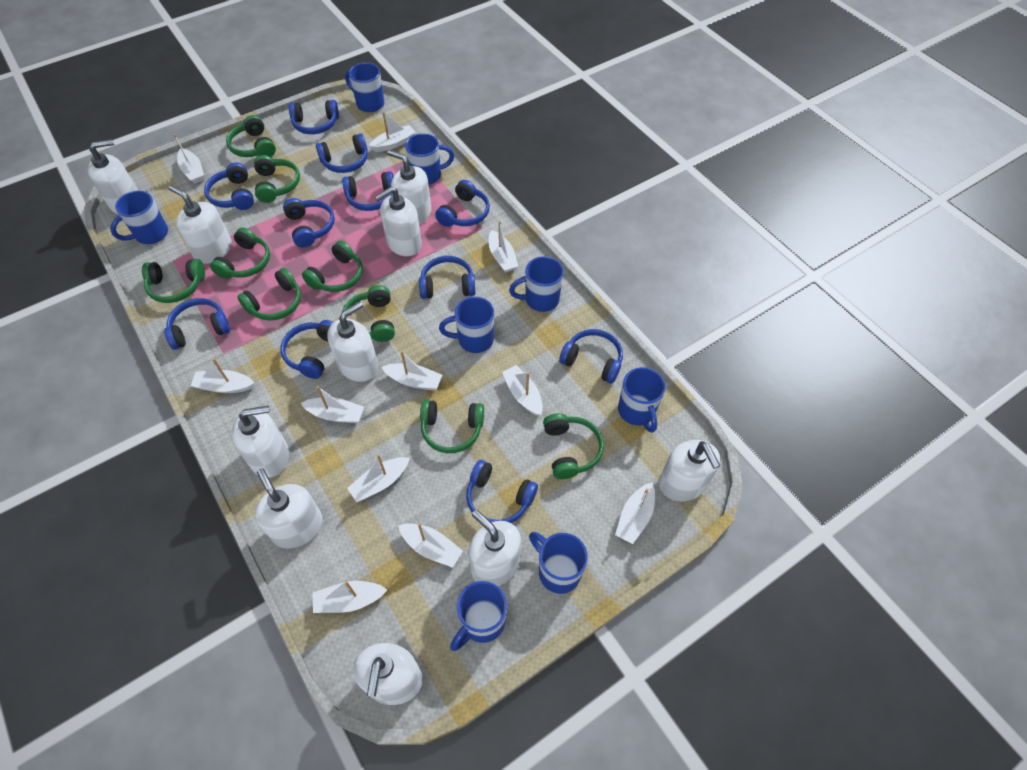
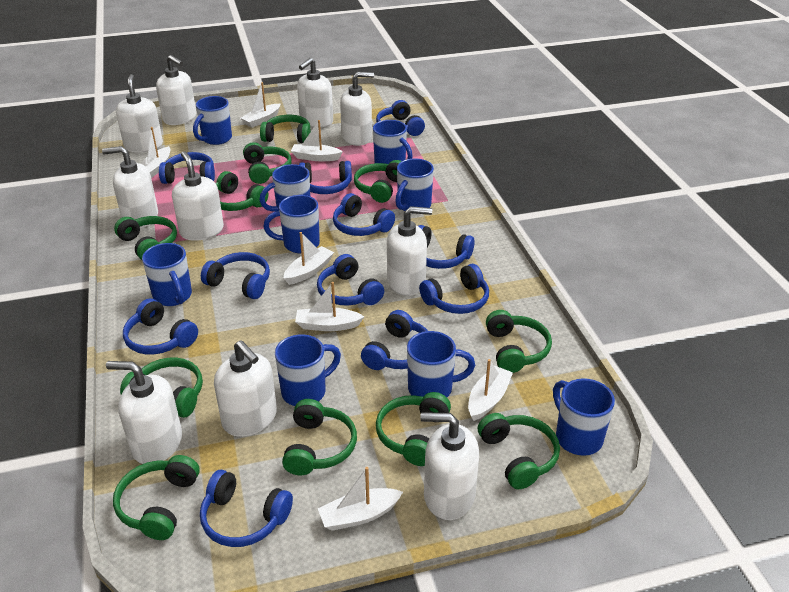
blue mug: 8 -> 9
green headphones: 9 -> 11
white boat: 11 -> 7

